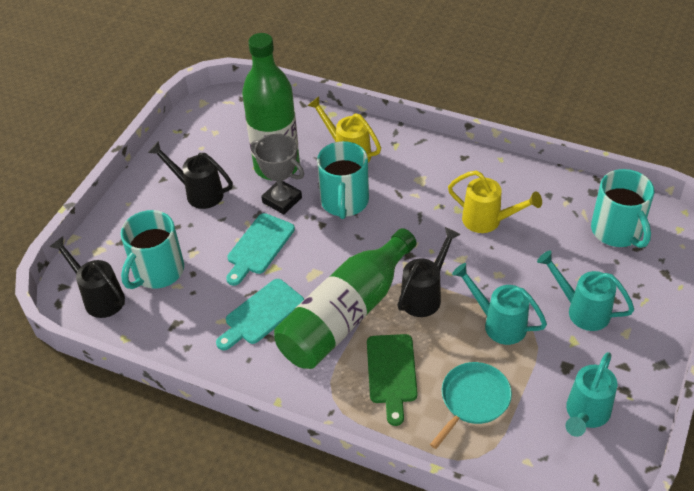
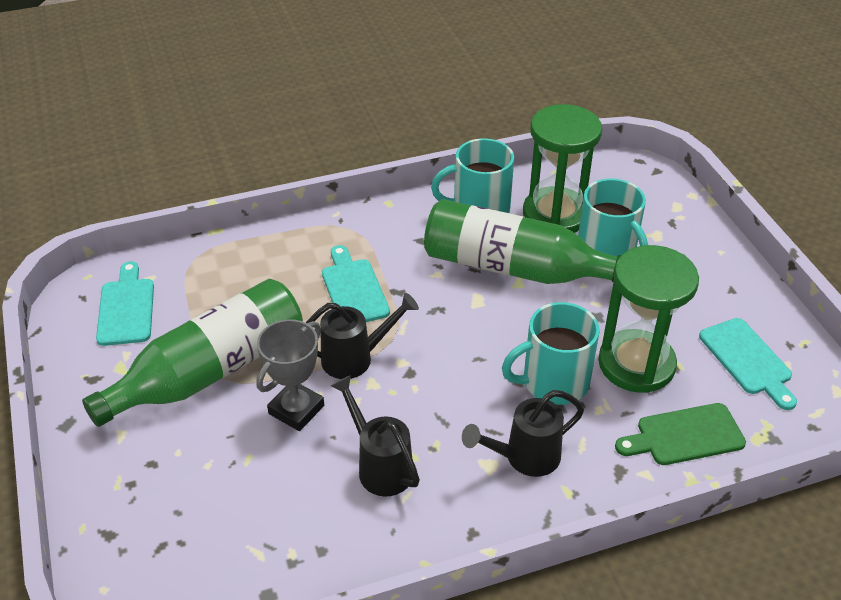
green hourglass: 0 -> 2
turquoise cutting board: 2 -> 3
turquoise pan: 1 -> 0
turquoise watering can: 3 -> 0
yellow watering can: 2 -> 0

